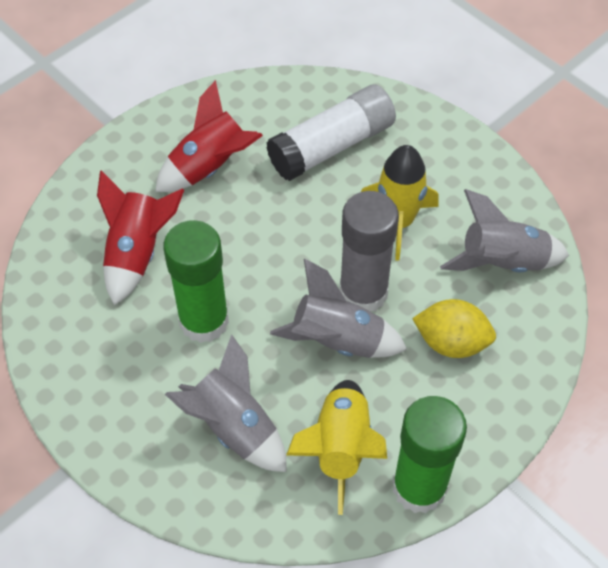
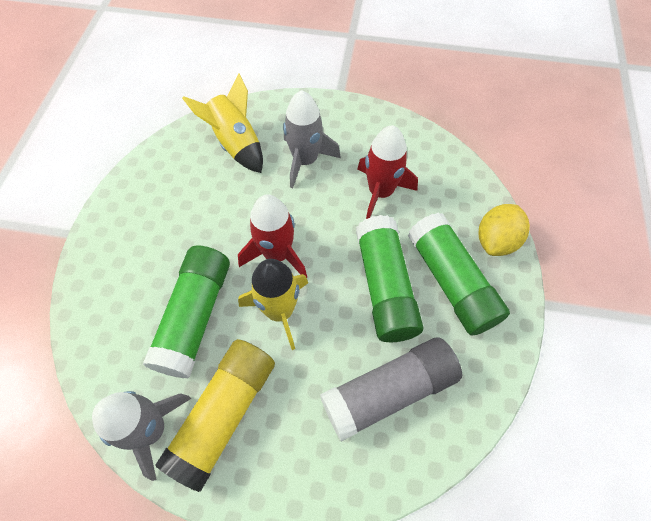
green glue stick: 2 -> 3
grey rocket: 3 -> 2
white glue stick: 1 -> 0
yellow glue stick: 0 -> 1

